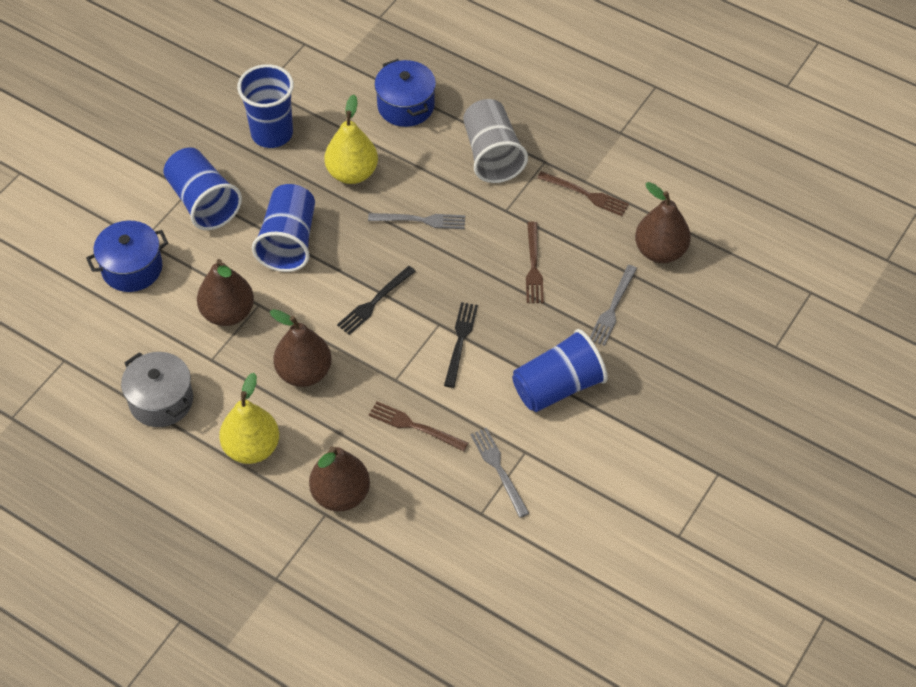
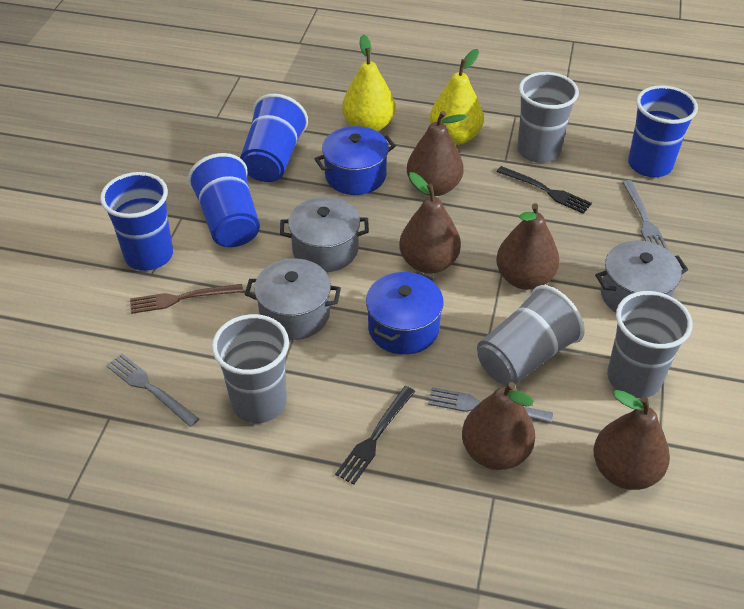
brown fork: 3 -> 1
brown pear: 4 -> 5
grey cup: 1 -> 4
grey pot: 1 -> 3

